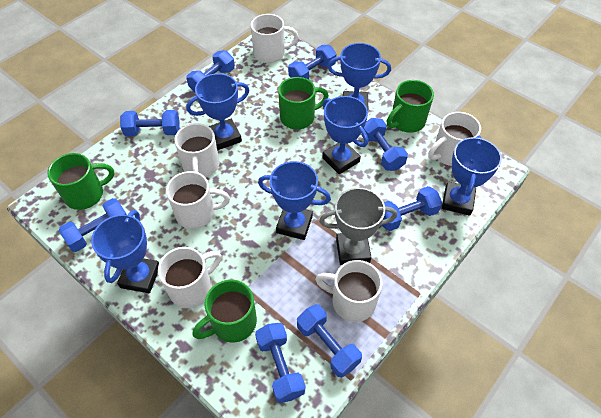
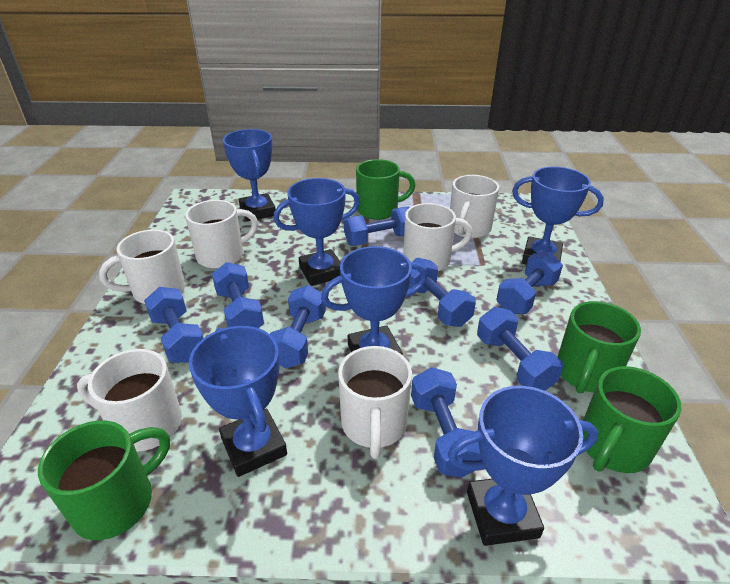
grey trophy: 1 -> 0

